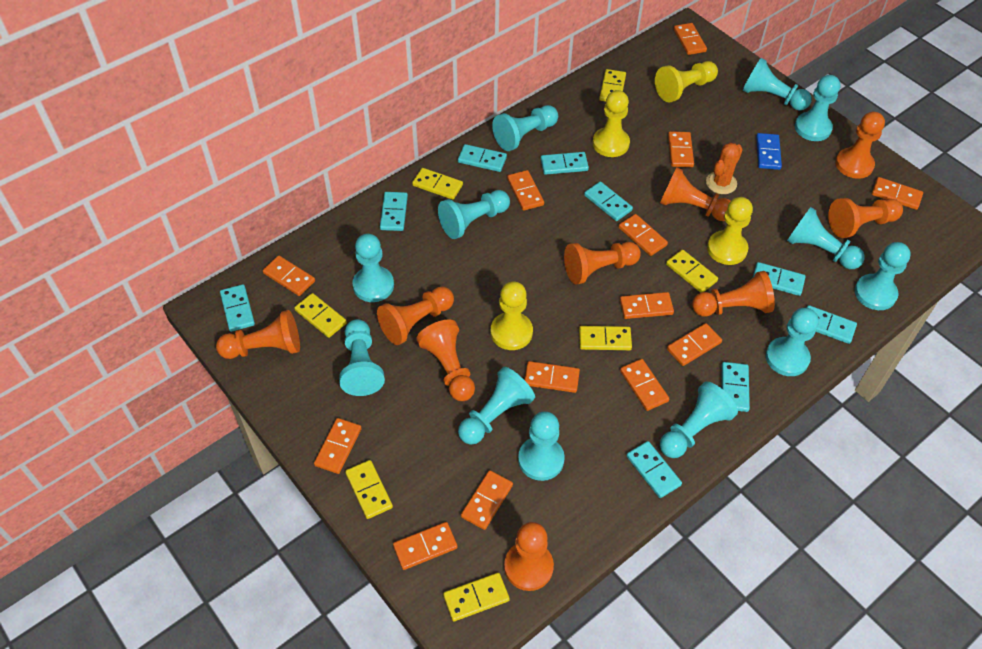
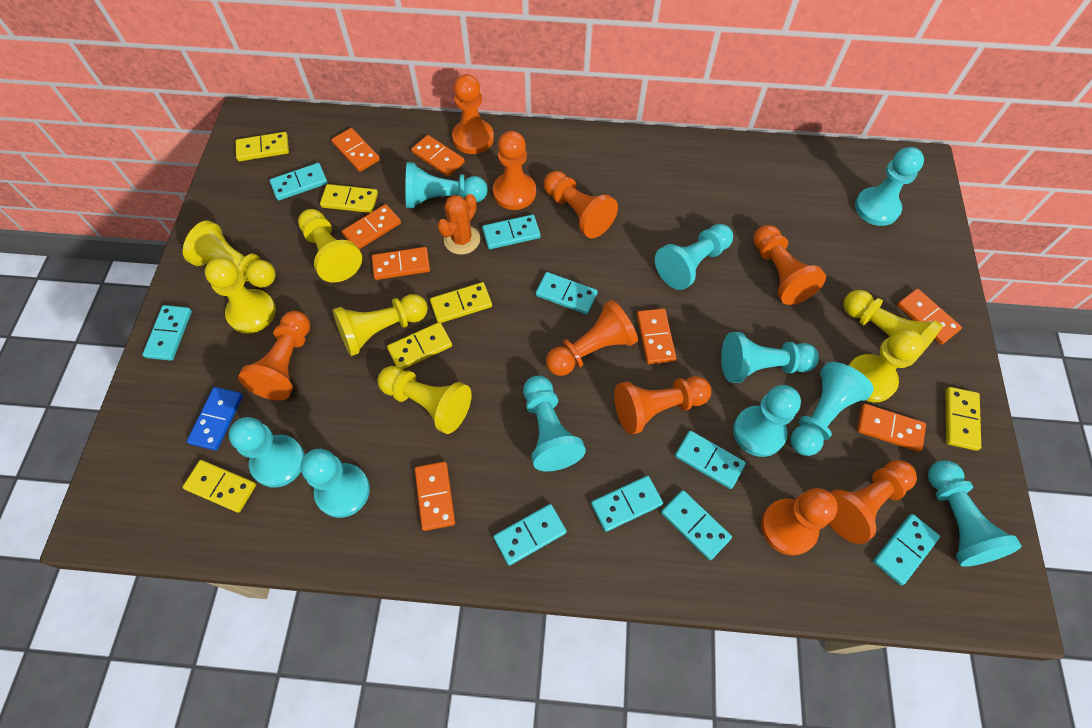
orange domino: 13 -> 8
turquoise pawn: 12 -> 10
yellow domino: 7 -> 6
yellow pawn: 4 -> 7

